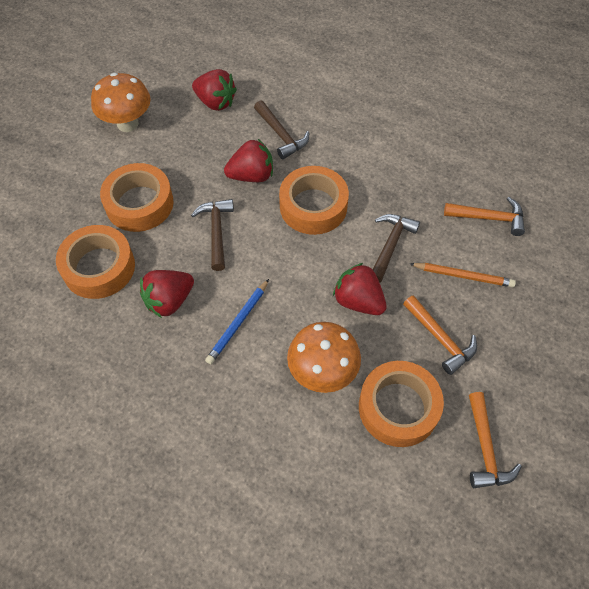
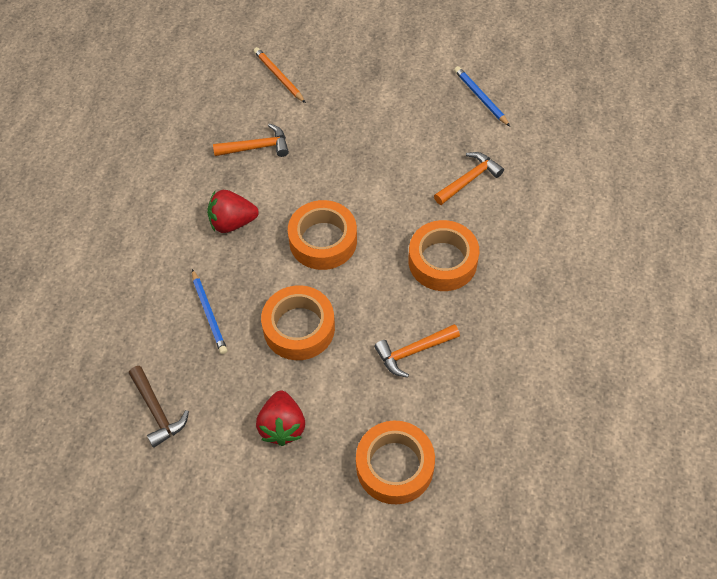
blue pencil: 1 -> 2
brown hammer: 3 -> 1
orange mushroom: 2 -> 0
red strawberry: 4 -> 2

